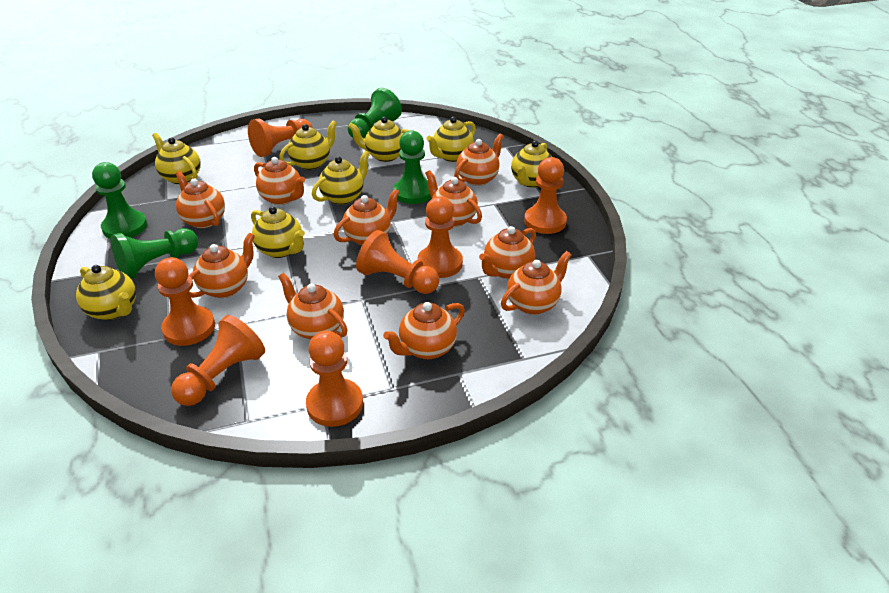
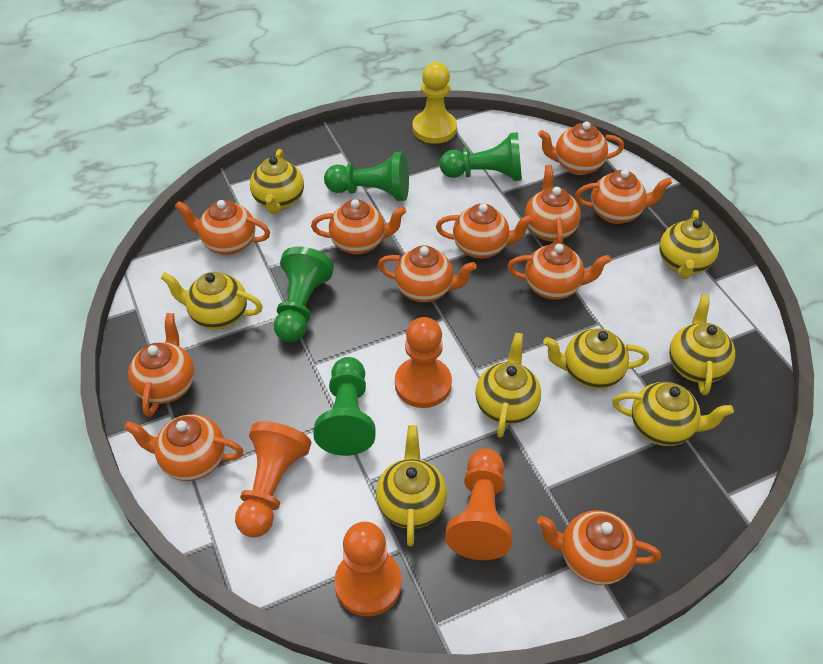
orange pawn: 7 -> 4
orange teapot: 10 -> 11
yellow pawn: 0 -> 1

